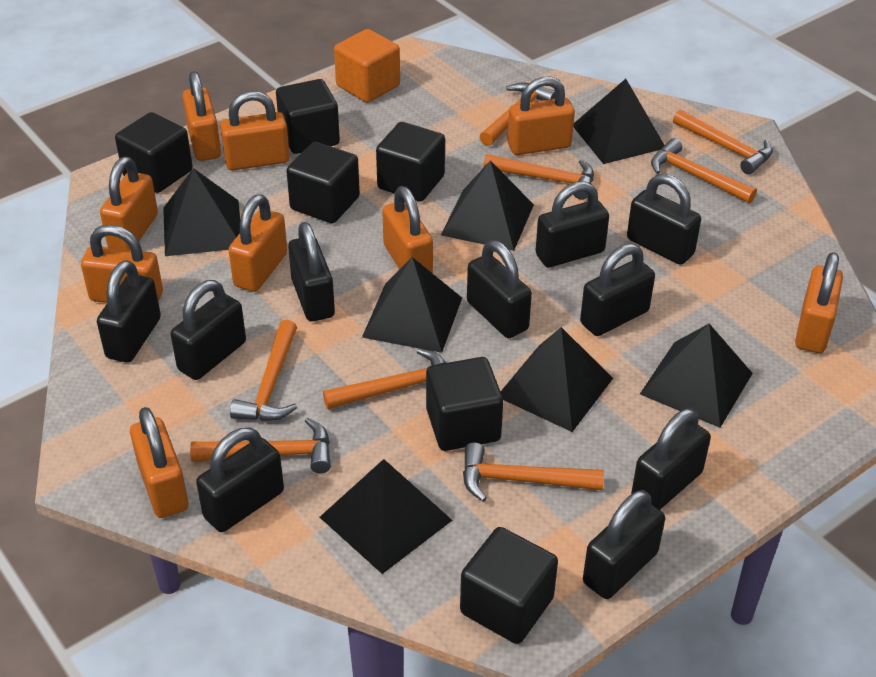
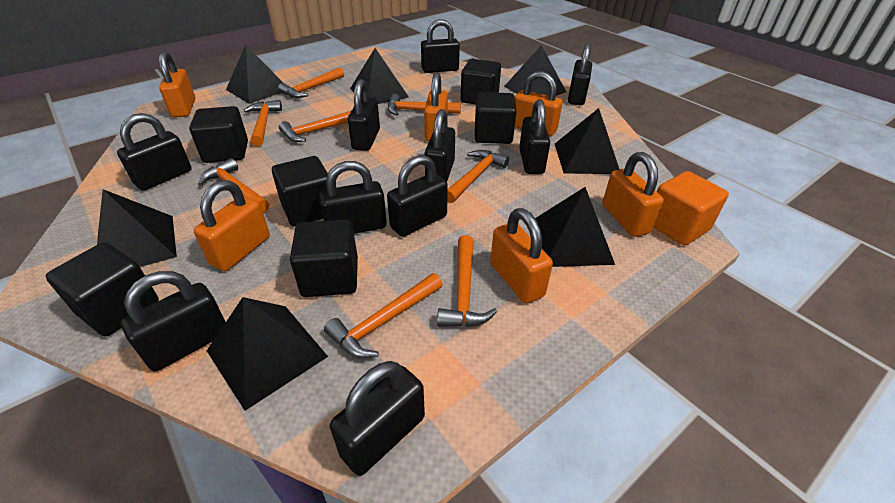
orange padlock: 9 -> 6

